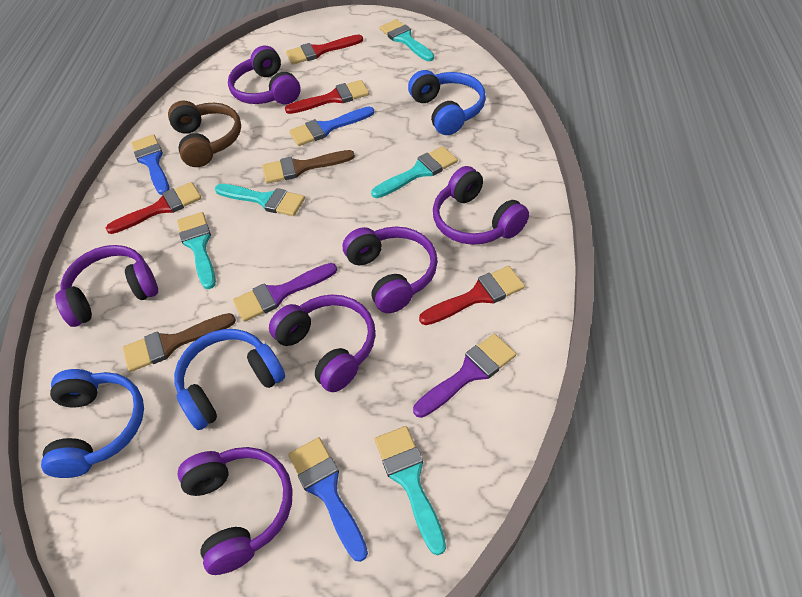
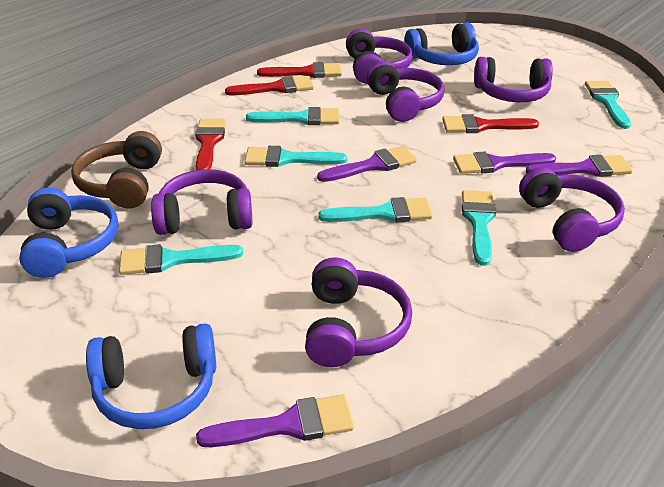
blue brush: 3 -> 0
brown brush: 2 -> 0
purple brush: 2 -> 4
turquoise brush: 5 -> 6

